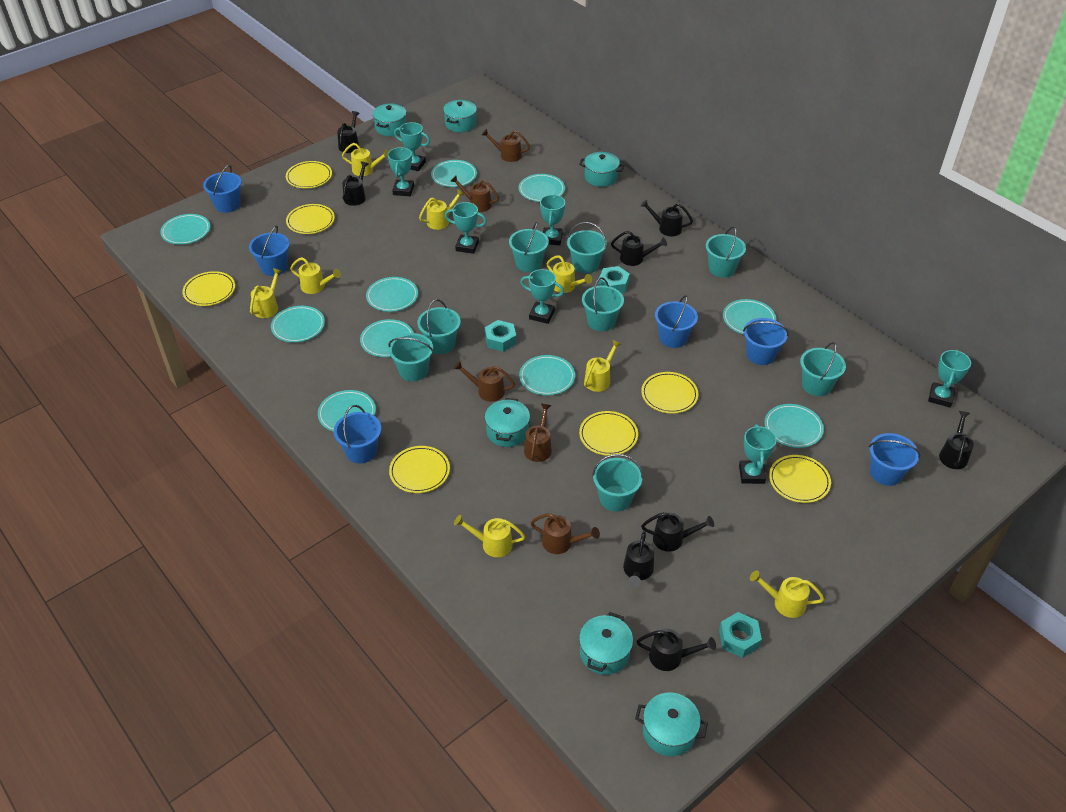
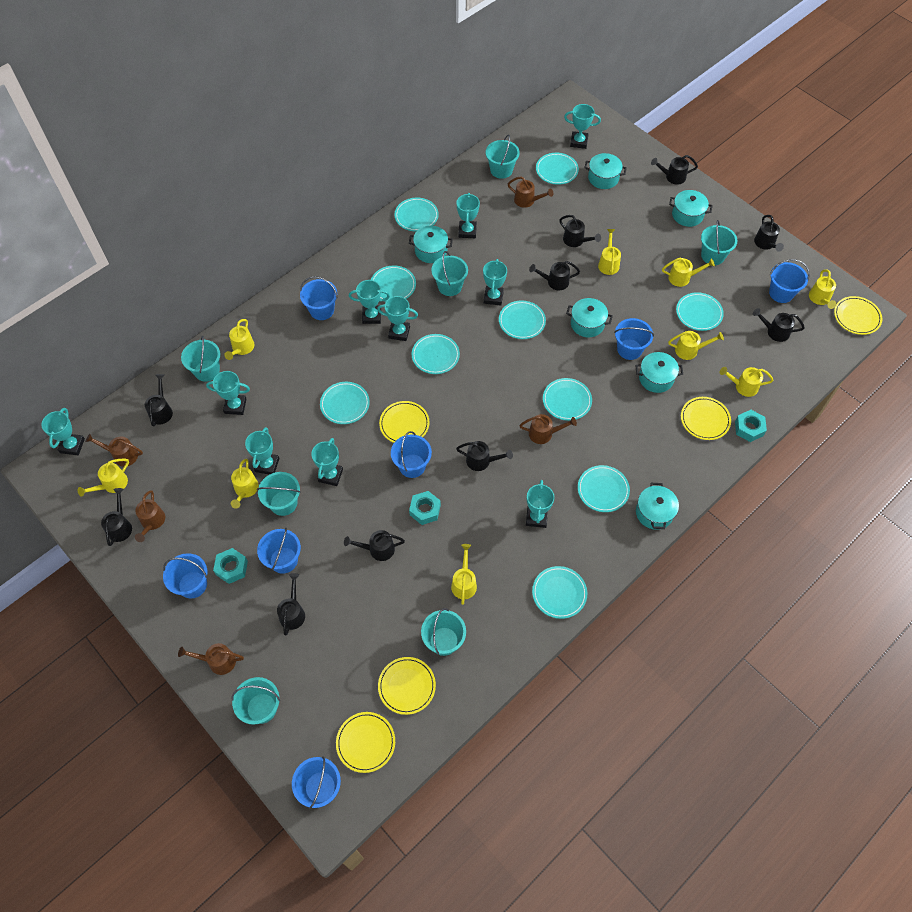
black watering can: 8 -> 10
blue bucket: 6 -> 7
turquoise bucket: 8 -> 7
turquoise trophy: 7 -> 10
yellow plate: 7 -> 5
yellow watering can: 8 -> 9

